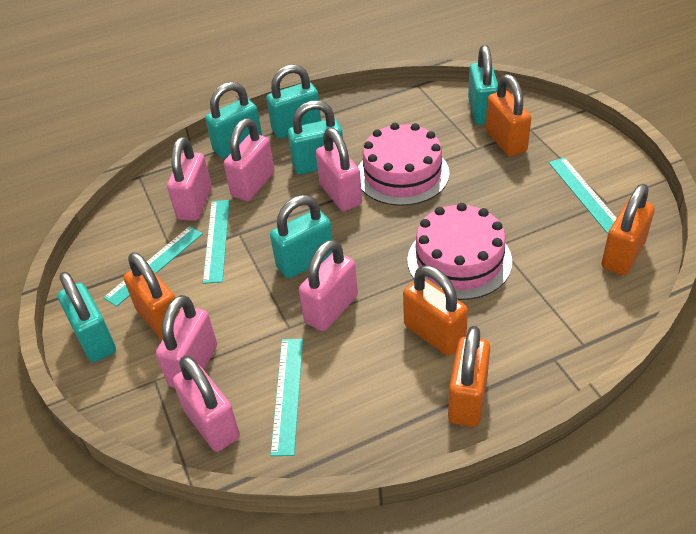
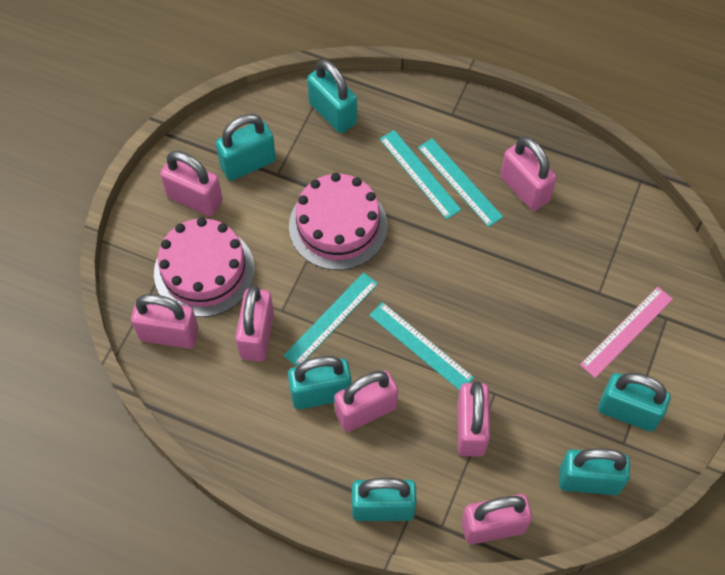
orange padlock: 5 -> 0
pink padlock: 6 -> 7
pink ruler: 0 -> 1

